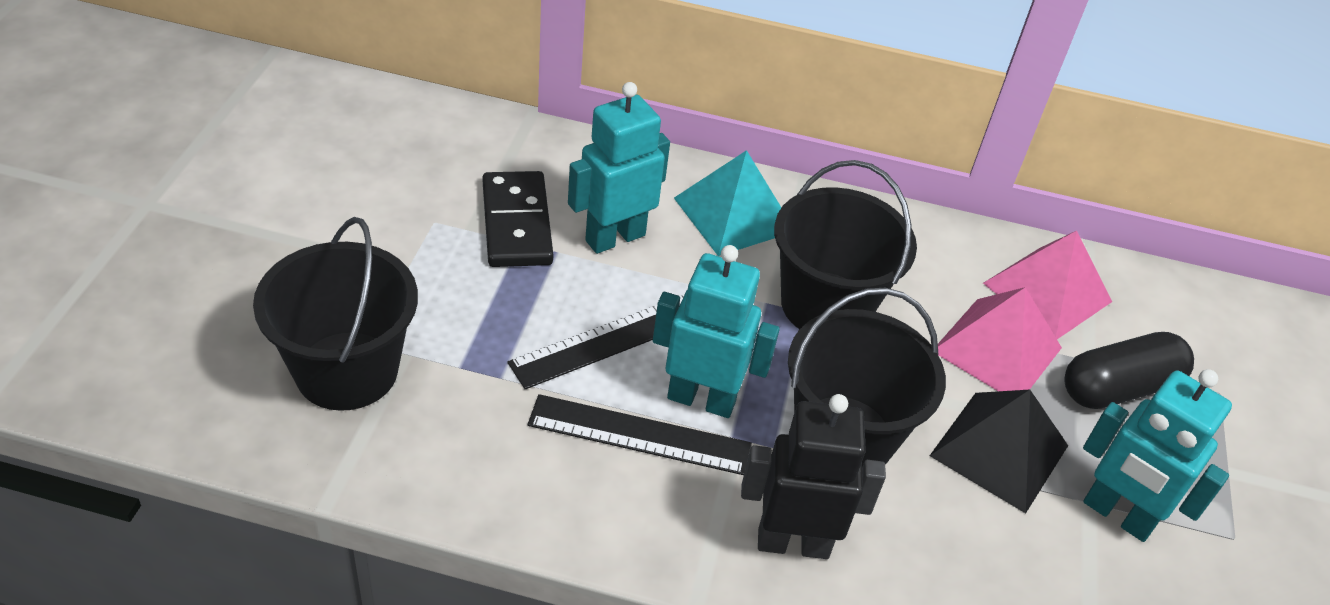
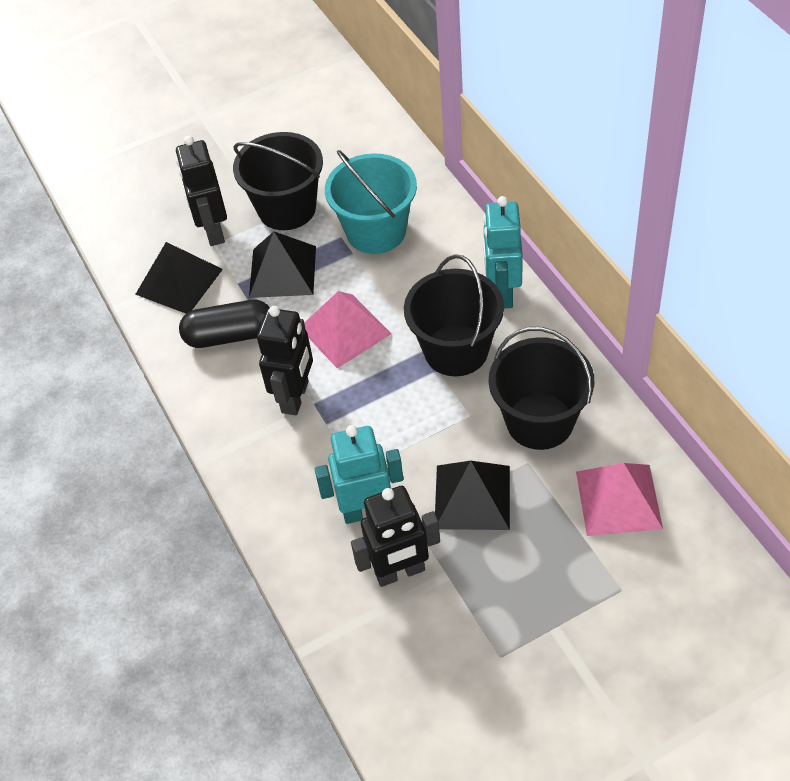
black domino: 1 -> 0
black pyramid: 1 -> 3
black robot: 1 -> 3
black ruler: 2 -> 0
turquoise bucket: 0 -> 1
turquoise pyramid: 1 -> 0
turquoise robot: 3 -> 2

